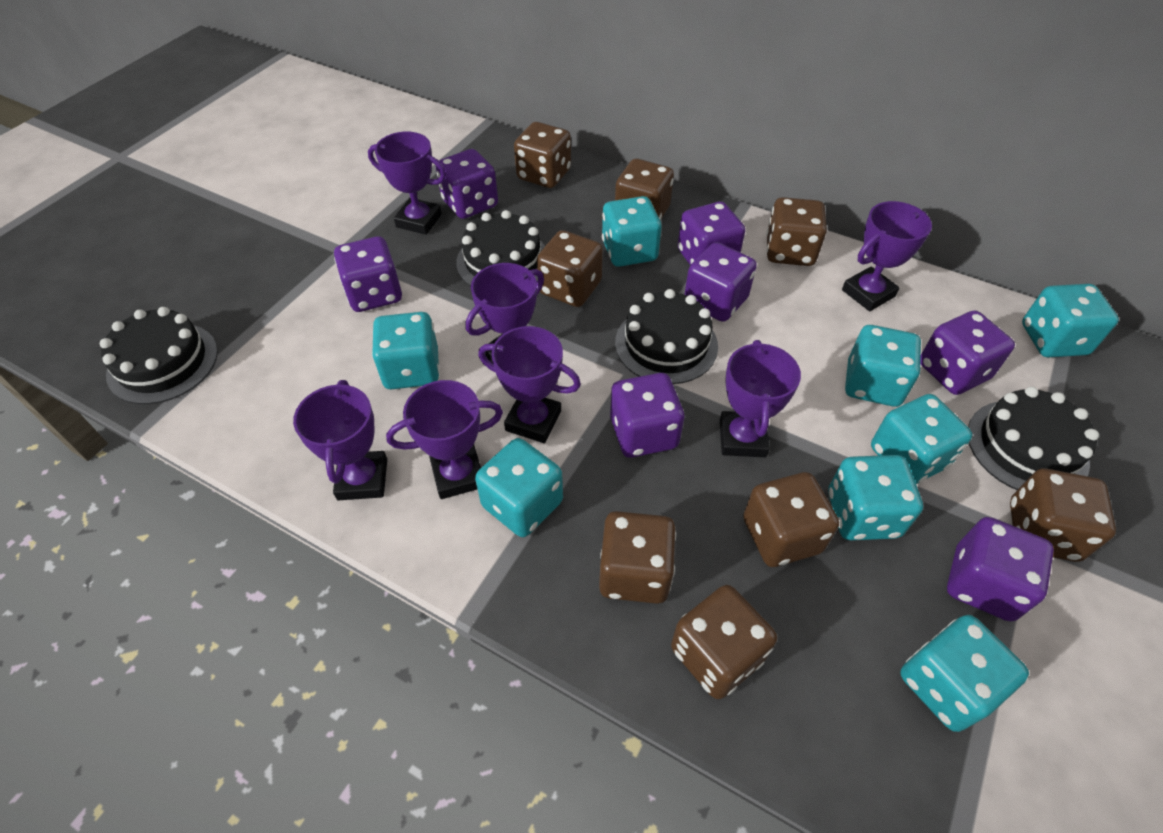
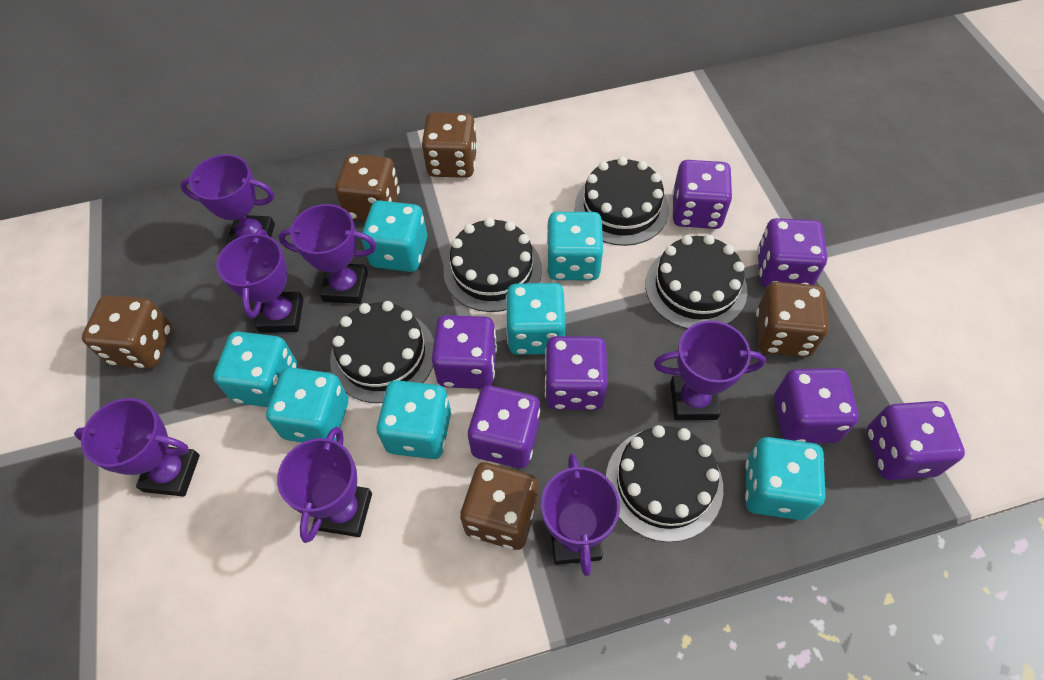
black cake: 4 -> 5
brown dice: 8 -> 5
turquoise dice: 8 -> 7

